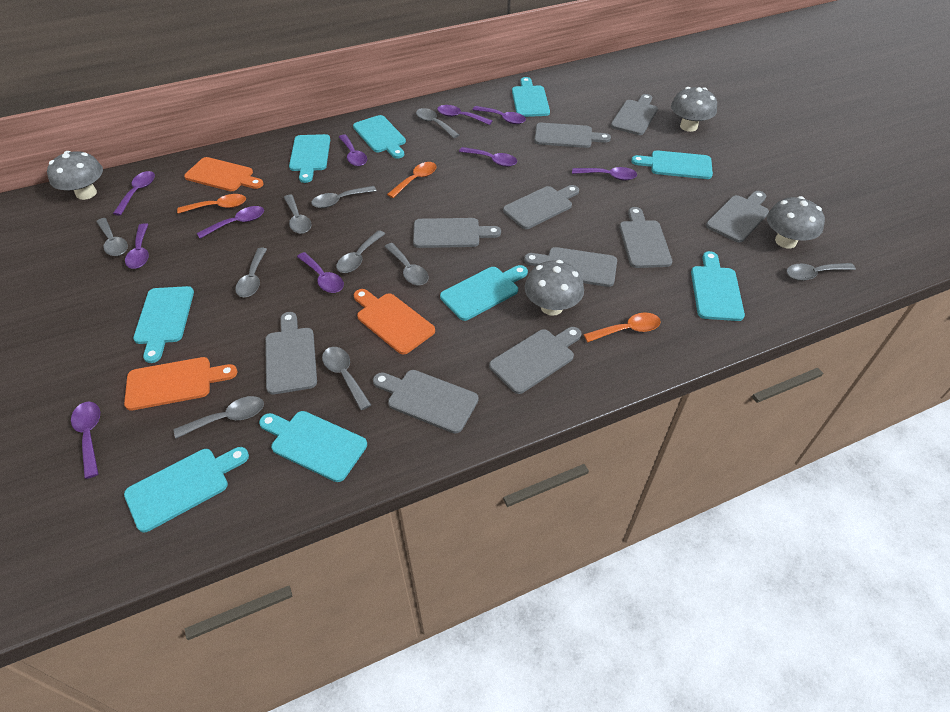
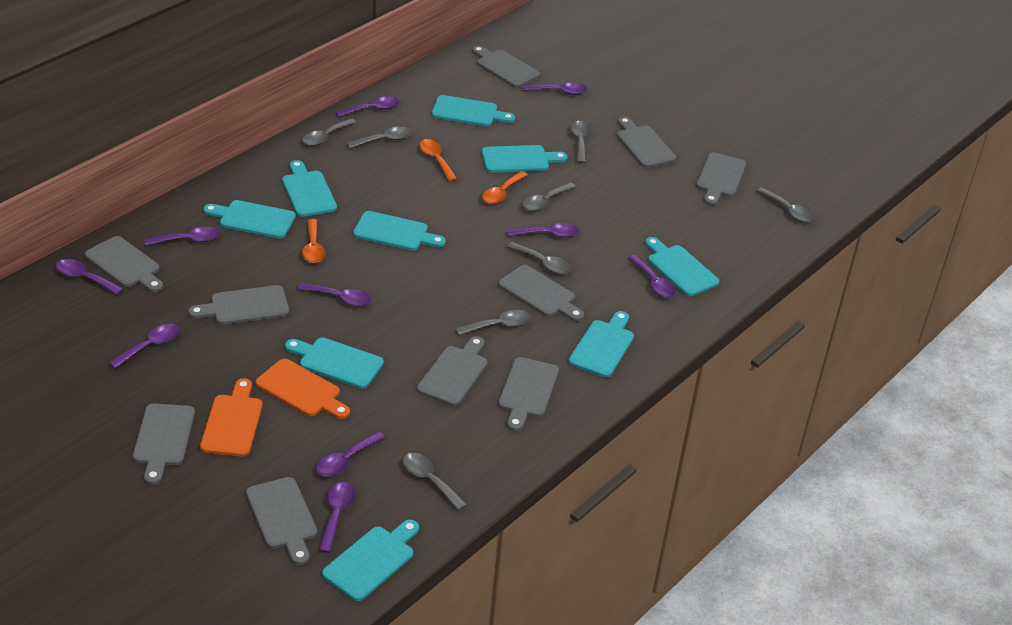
grey mushroom: 4 -> 0
grey spoon: 10 -> 8
orange cutting board: 3 -> 2

